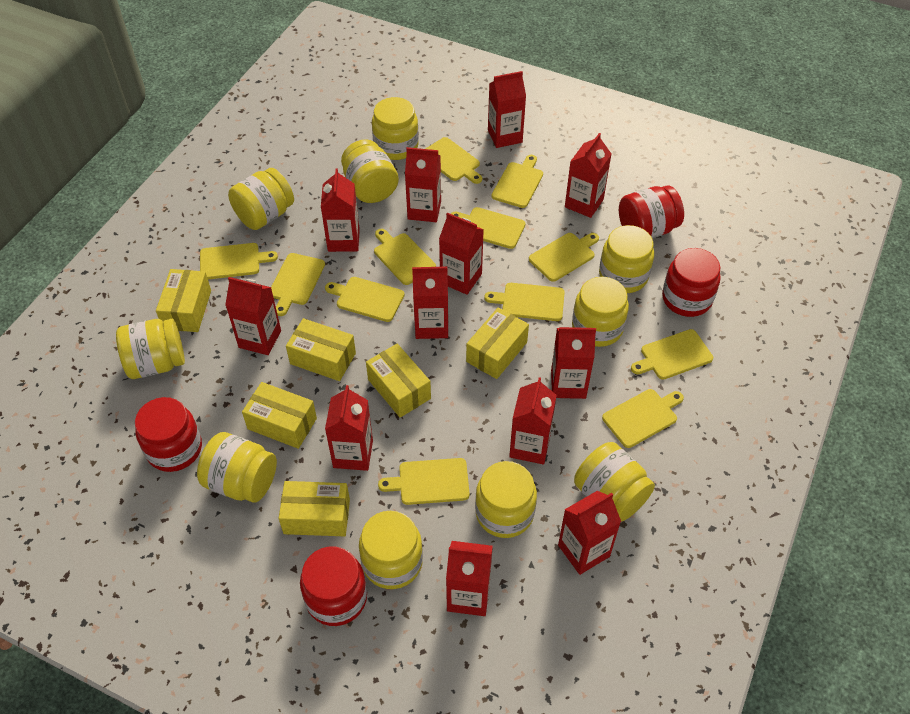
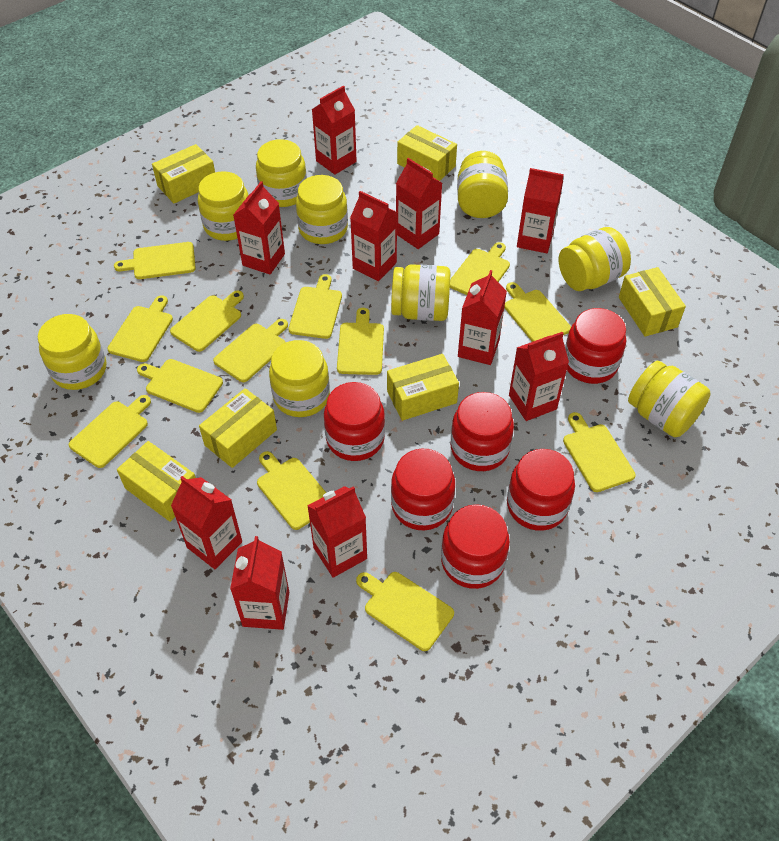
red carton: 12 -> 10
red jar: 4 -> 6
yellow cutting board: 12 -> 13
yellow jar: 10 -> 9

